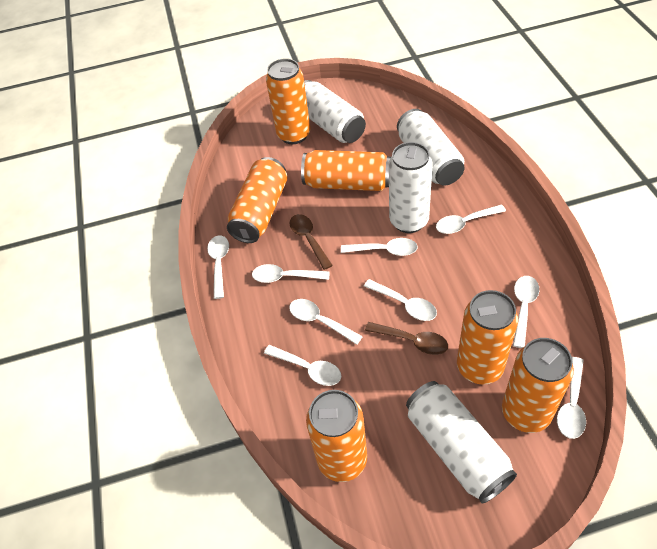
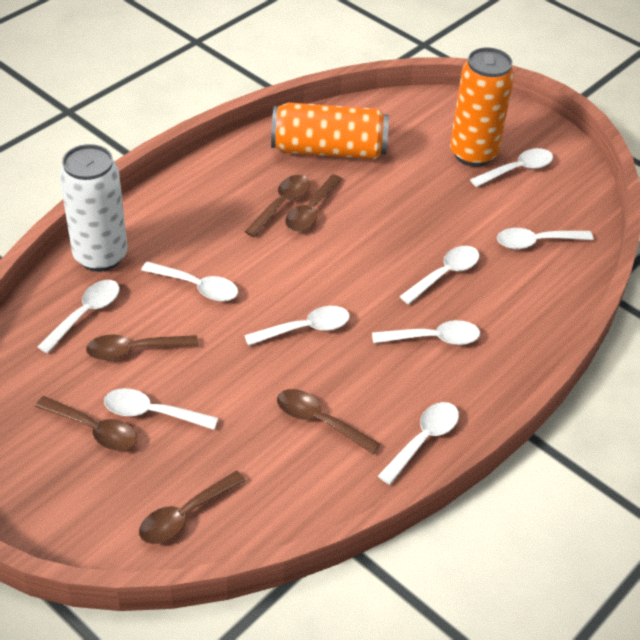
brown spoon: 2 -> 6
orange can: 6 -> 2
white can: 4 -> 1

